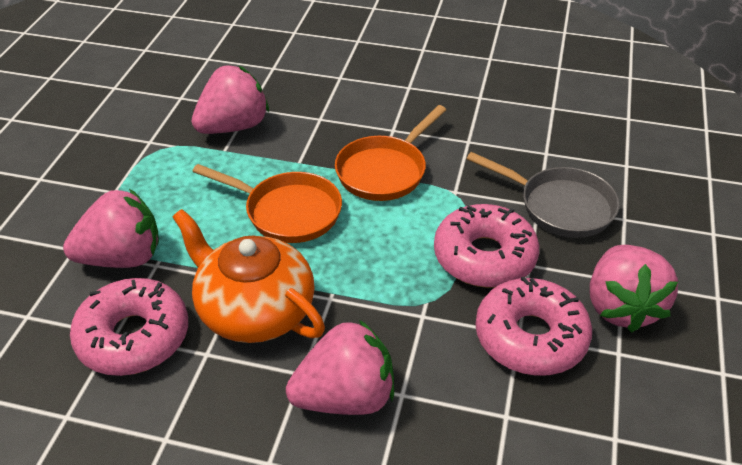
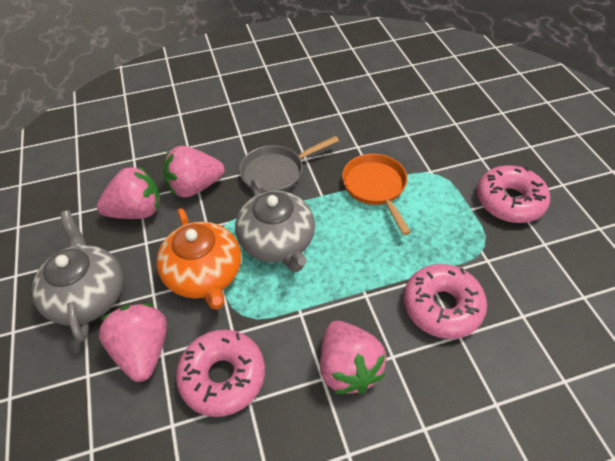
grey teapot: 0 -> 2
orange pan: 2 -> 1

